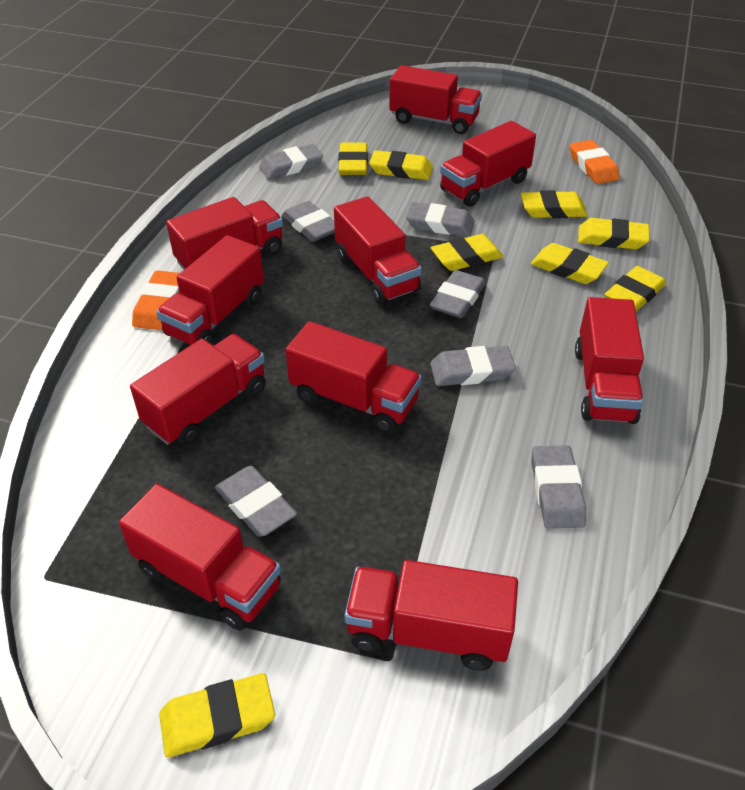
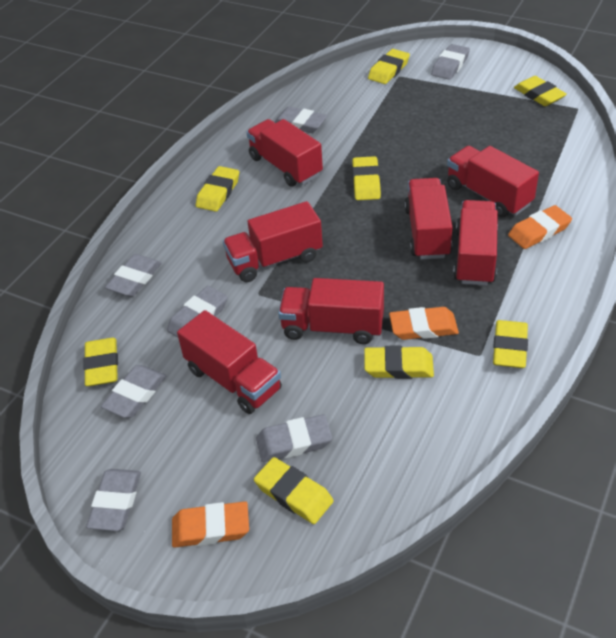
orange eraser: 2 -> 3
red truck: 10 -> 7

